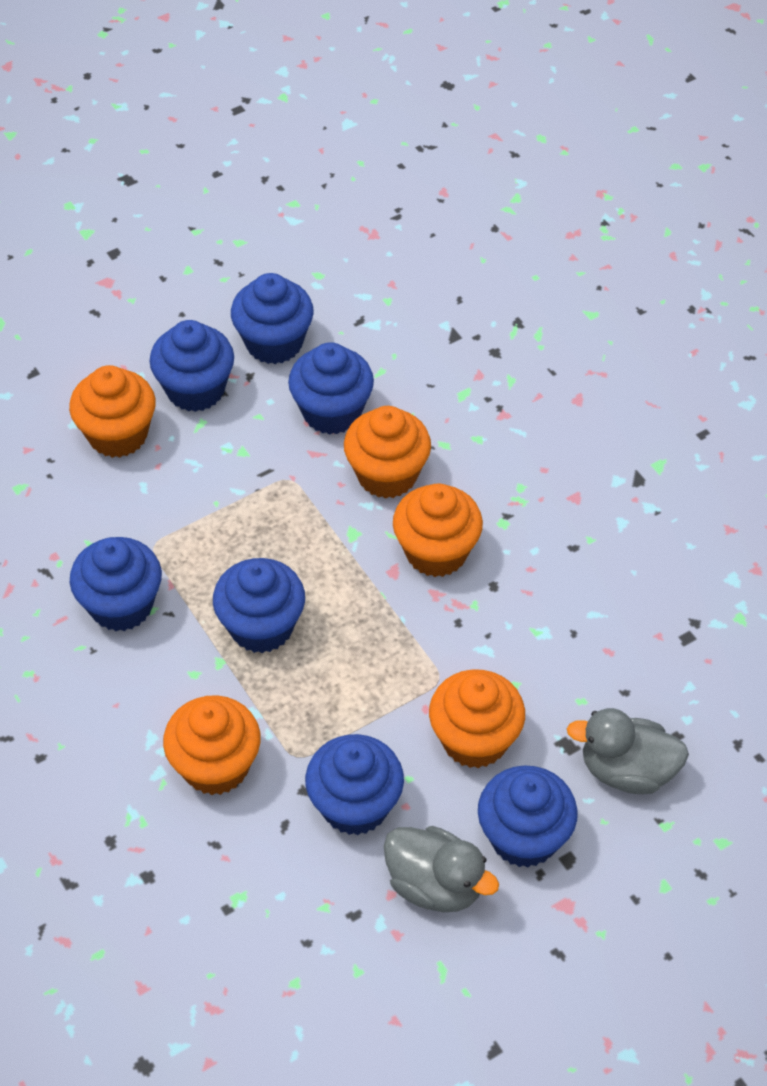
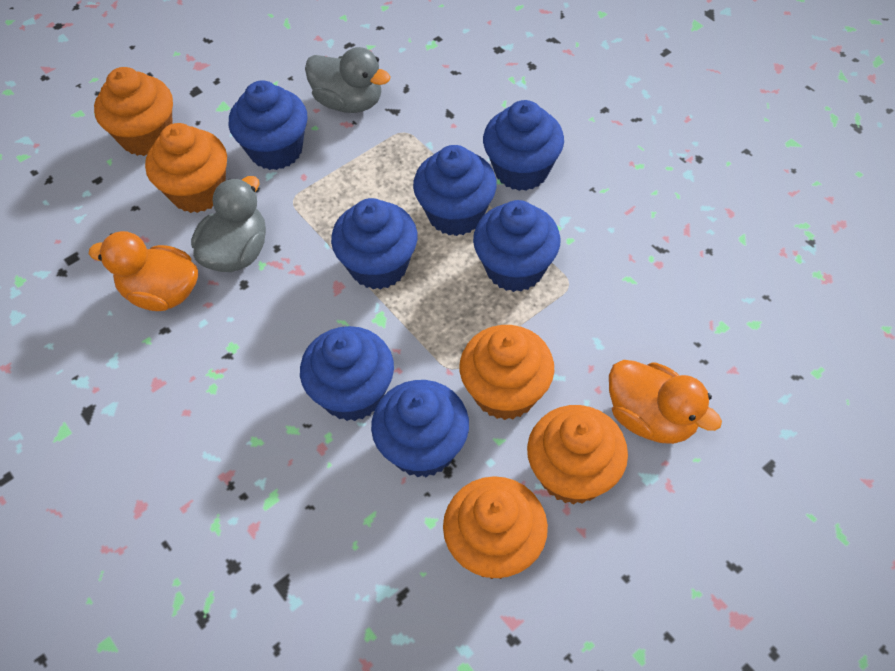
orange duck: 0 -> 2

